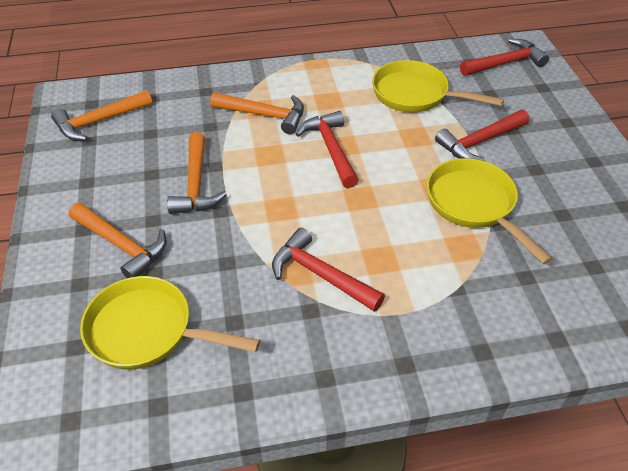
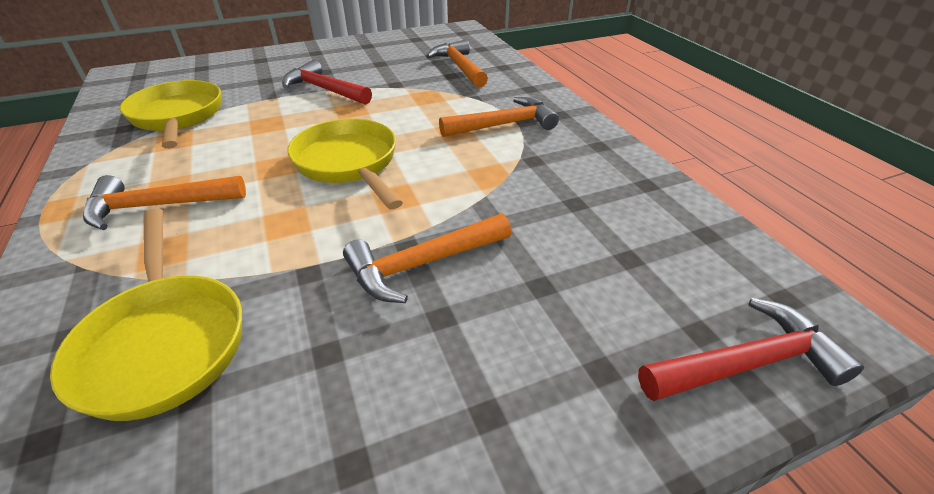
red hammer: 4 -> 2

